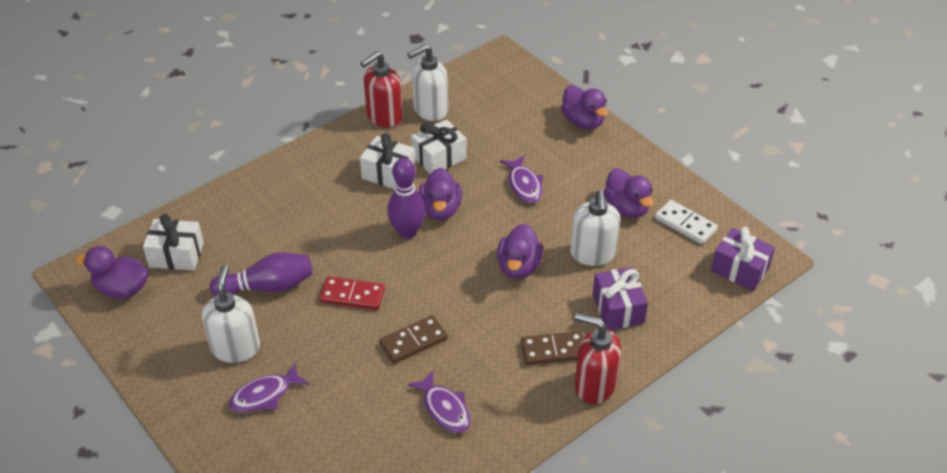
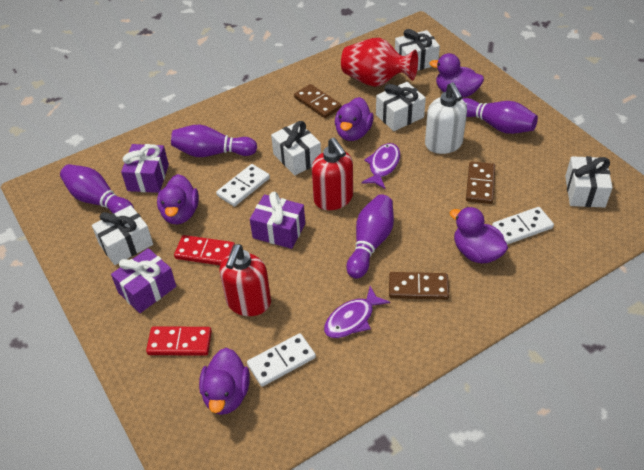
brown domino: 2 -> 3
purple bowling pin: 2 -> 4
purple fish: 3 -> 2
purple gift: 2 -> 3
red domino: 1 -> 2
red vase: 0 -> 1
white domino: 1 -> 3
white gift: 3 -> 5
white soap dispenser: 3 -> 1

